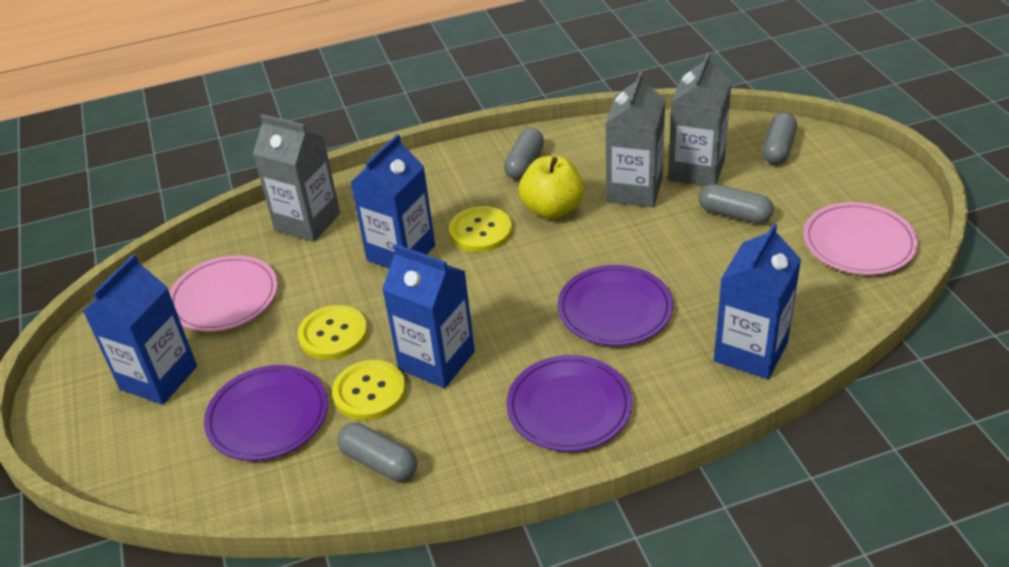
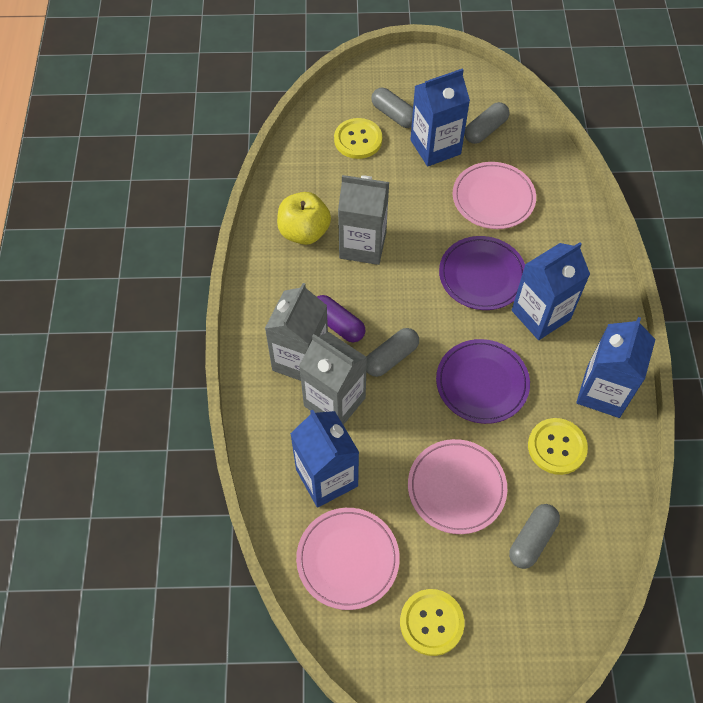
pink plate: 2 -> 3
purple capsule: 0 -> 1
purple plate: 3 -> 2

